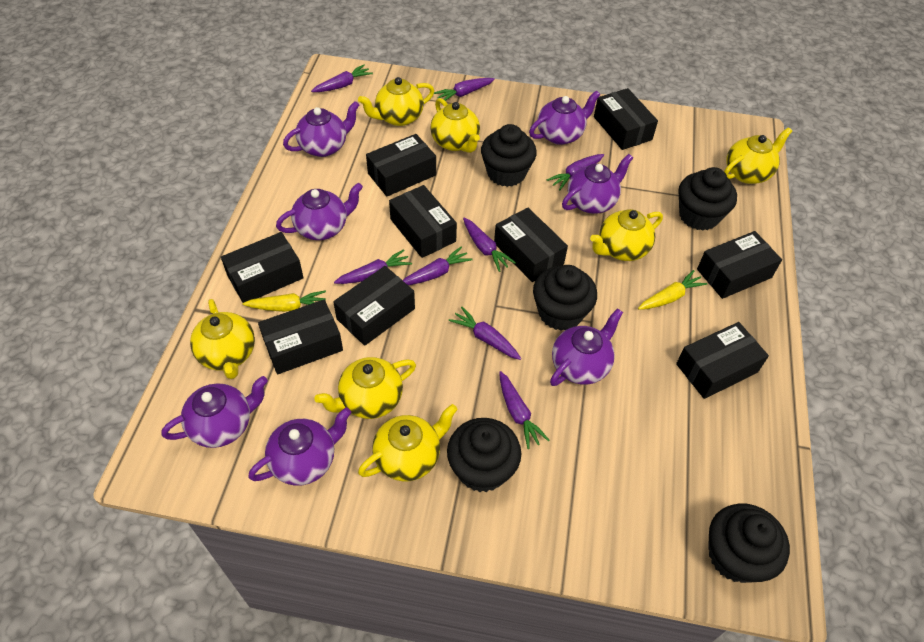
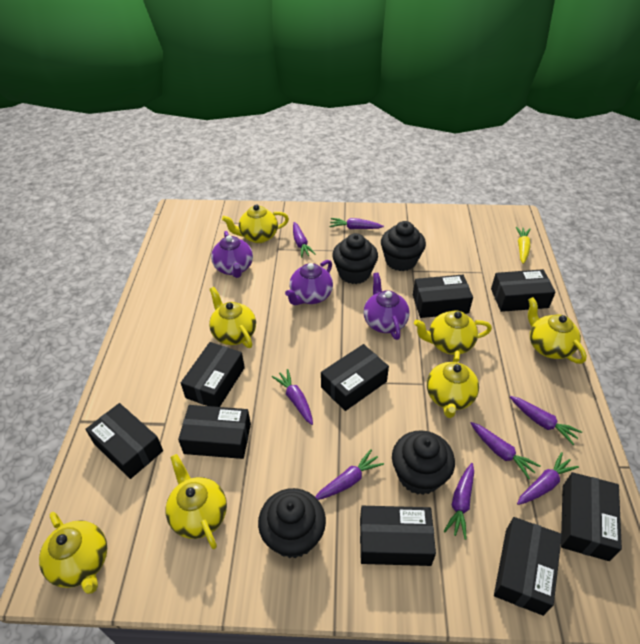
black cupcake: 5 -> 4
purple teapot: 7 -> 3
yellow carrot: 2 -> 1

